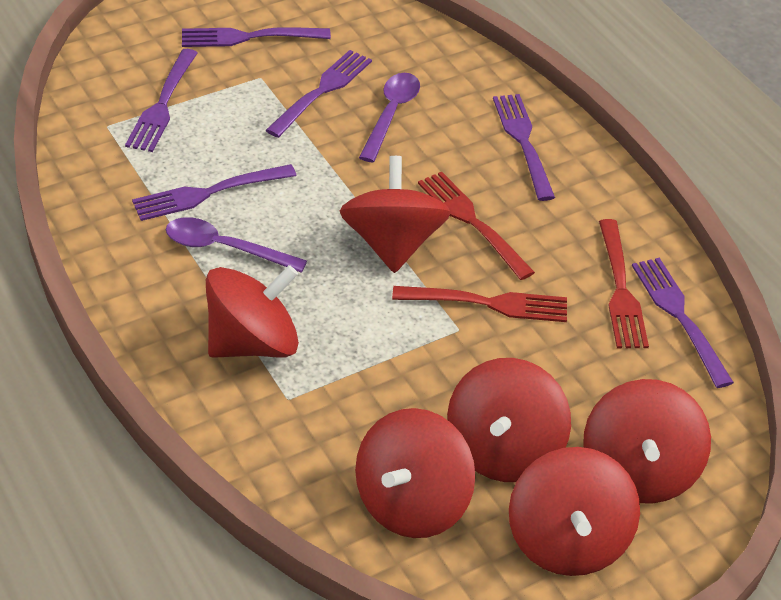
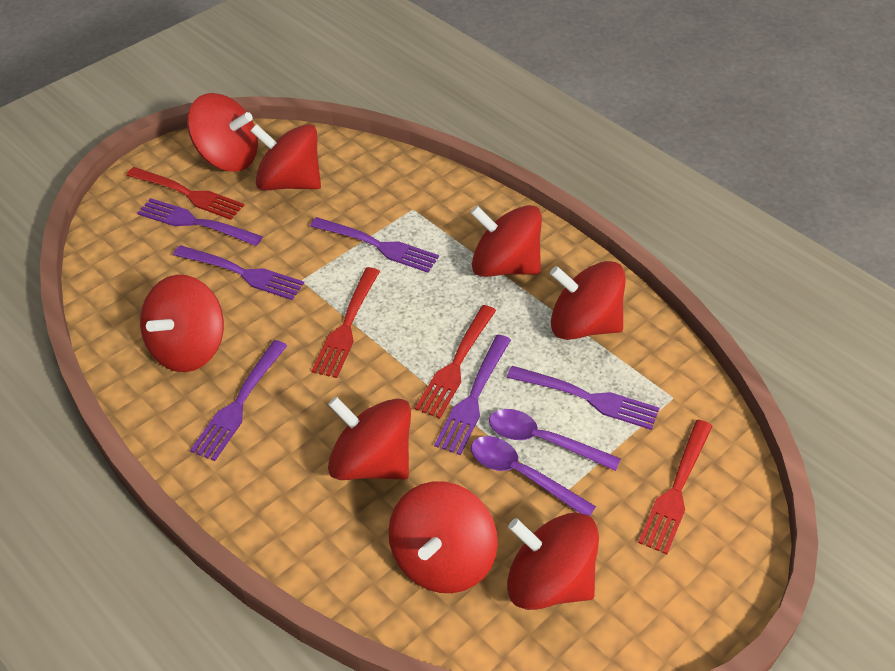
red fork: 3 -> 4
red spinning top: 6 -> 8

